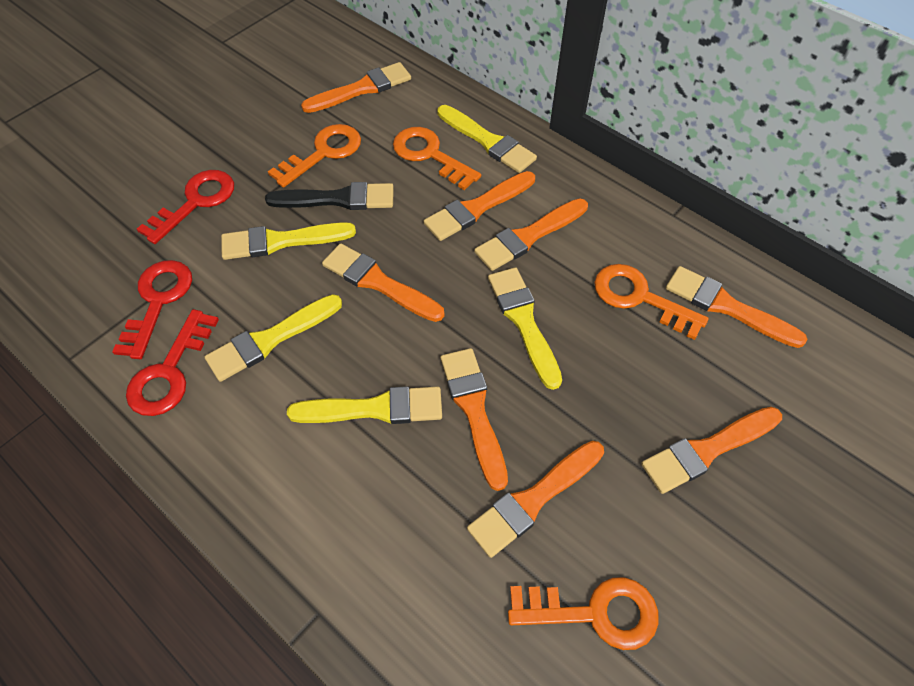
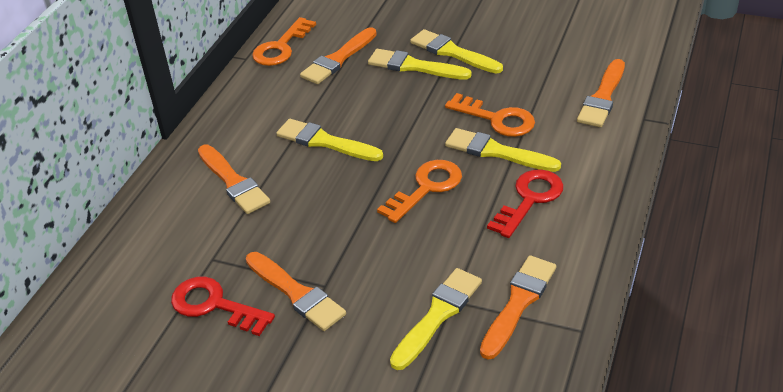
black brush: 1 -> 0
orange brush: 8 -> 5
orange key: 4 -> 3
red key: 3 -> 2

